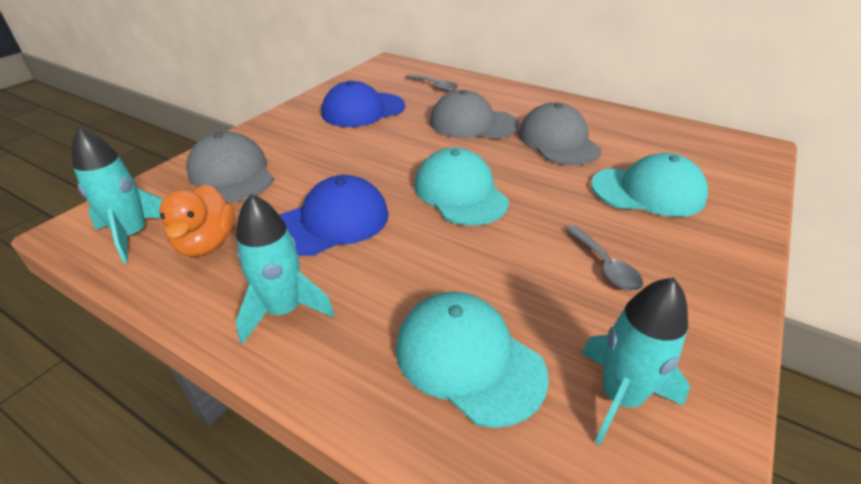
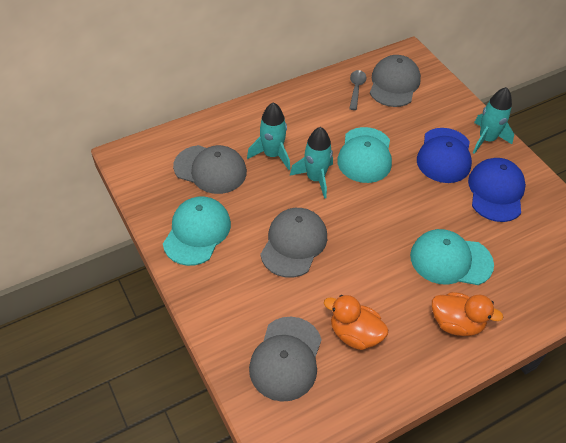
grey cap: 3 -> 4
grey spoon: 2 -> 1
orange duck: 1 -> 2

